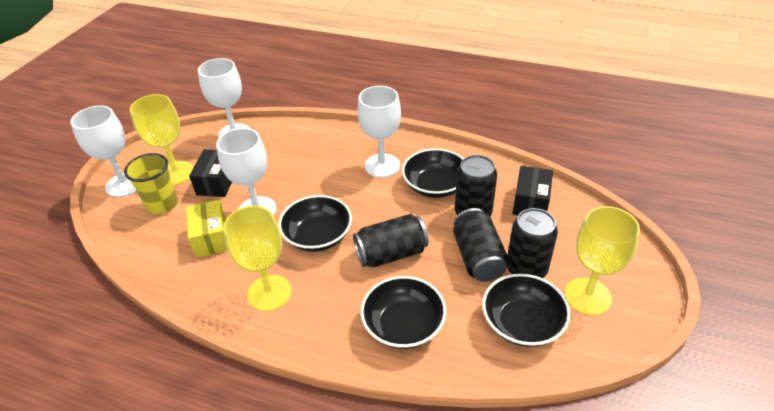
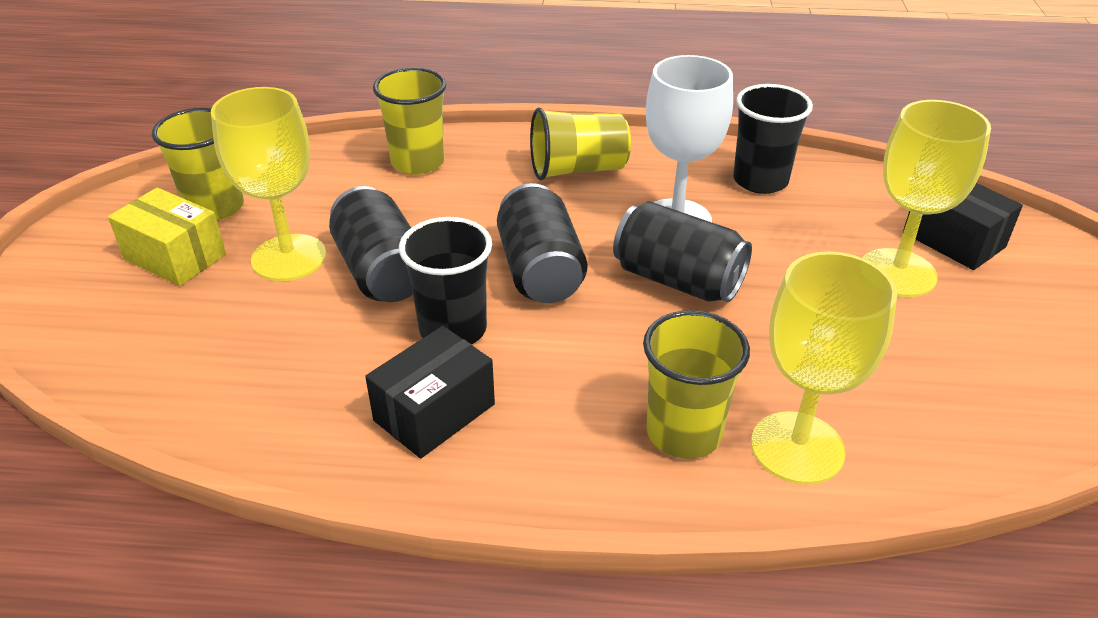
black bowl: 4 -> 0
black can: 4 -> 3
black cup: 0 -> 2
white goblet: 4 -> 1
yellow cup: 1 -> 4

